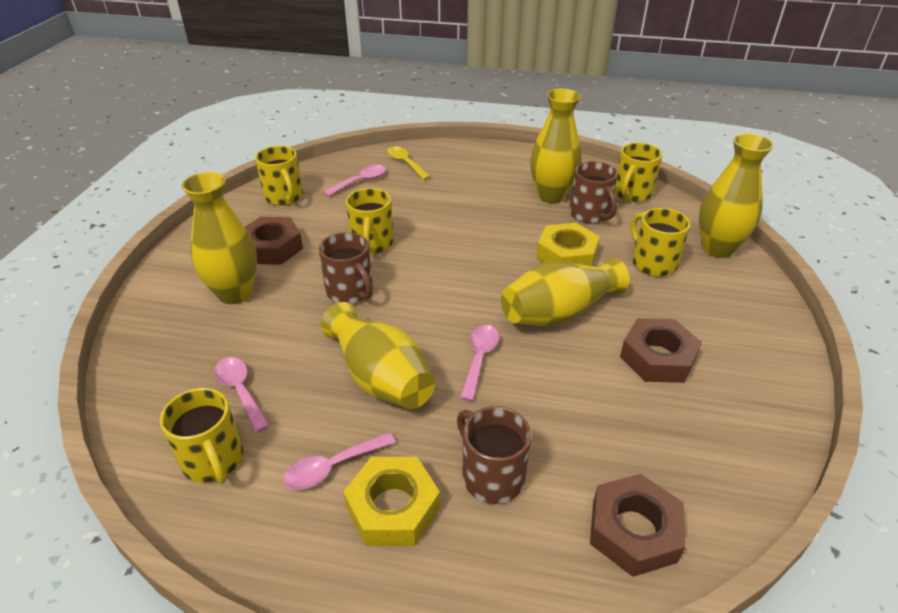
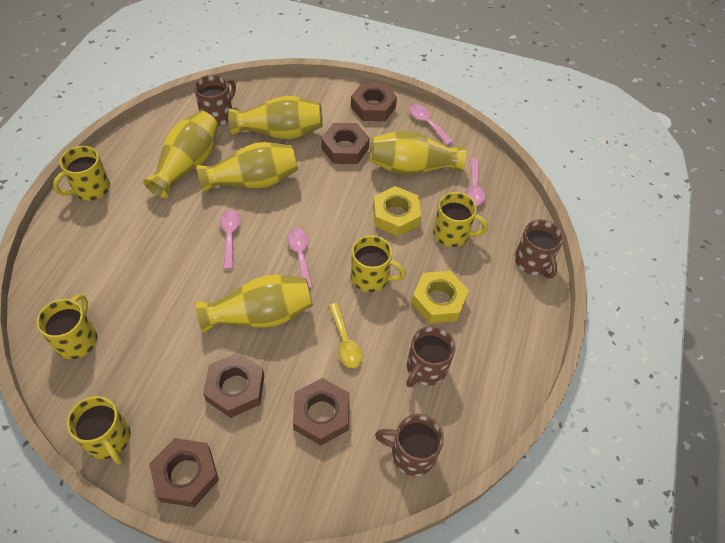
brown mug: 3 -> 4
brown nut: 3 -> 5

